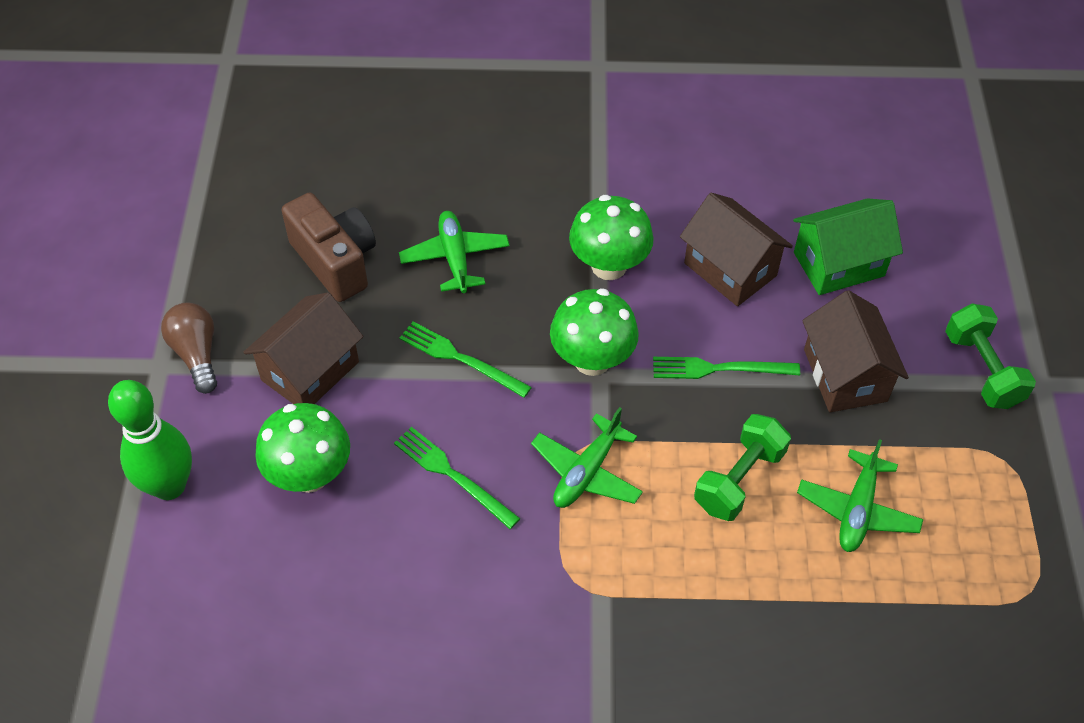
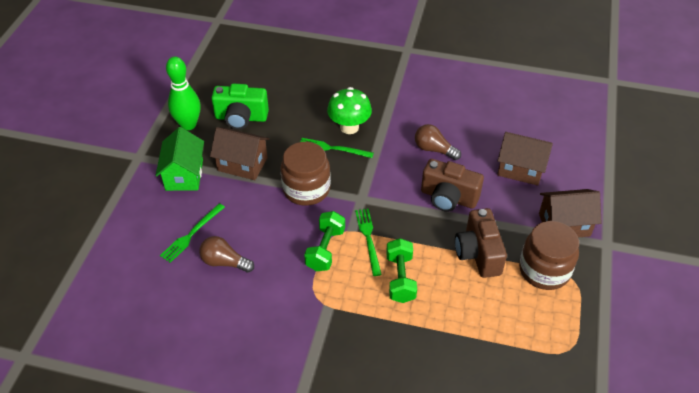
brown camera: 1 -> 2
brown jar: 0 -> 2
brown light bulb: 1 -> 2
green camera: 0 -> 1
green mushroom: 3 -> 1
green plane: 3 -> 0

